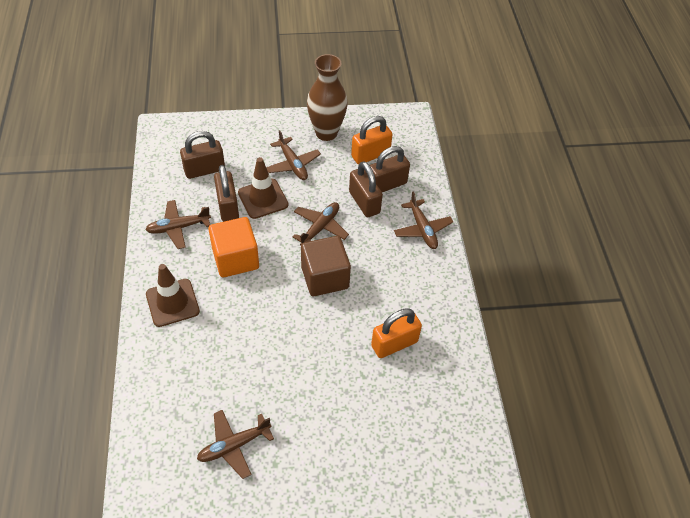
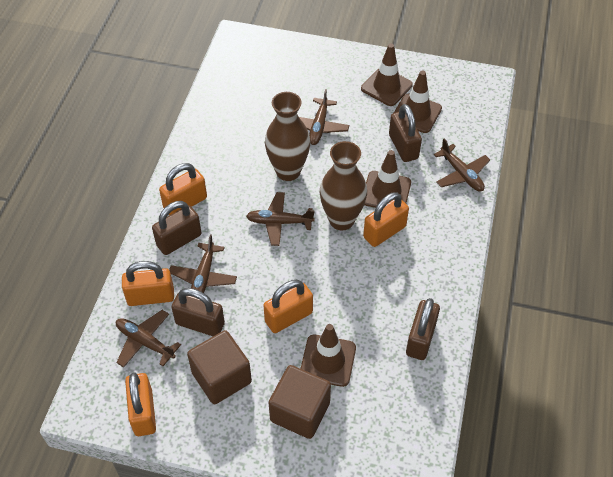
brown cube: 1 -> 2
brown traffic cone: 2 -> 4
brown vase: 1 -> 2
orange cube: 1 -> 0
orange padlock: 2 -> 5

